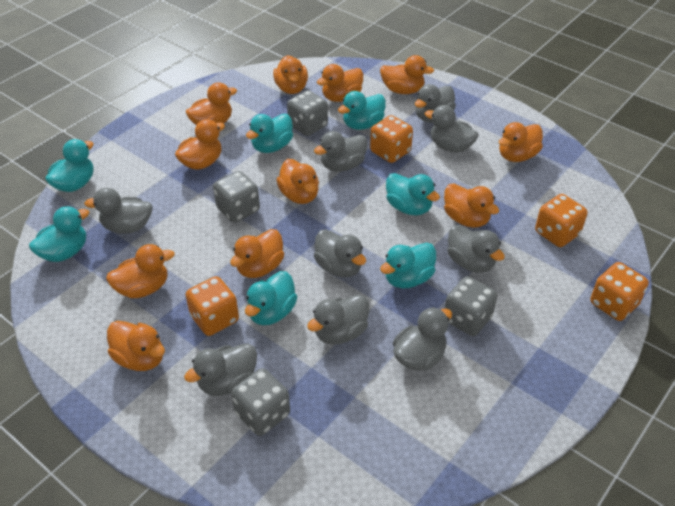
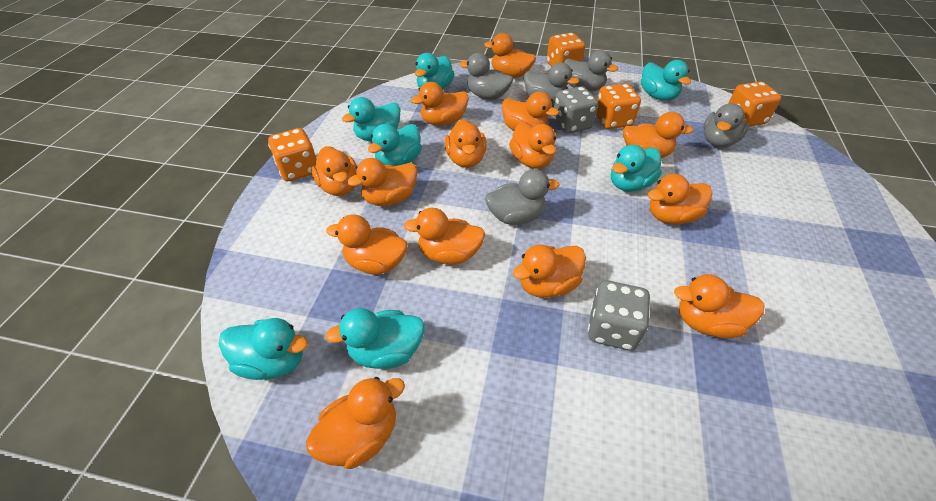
grey dice: 4 -> 2
grey duck: 9 -> 5
orange duck: 11 -> 14

